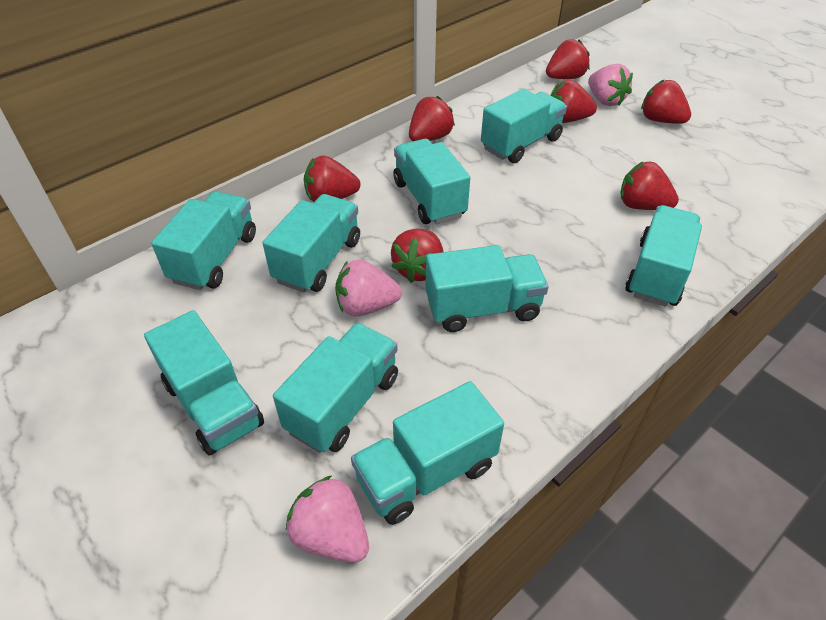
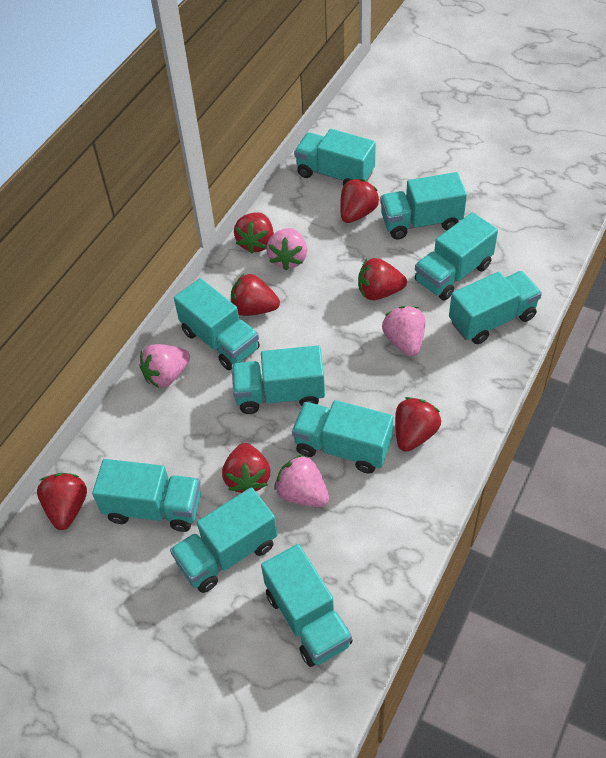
pink strawberry: 3 -> 4
turquoise truck: 9 -> 10

